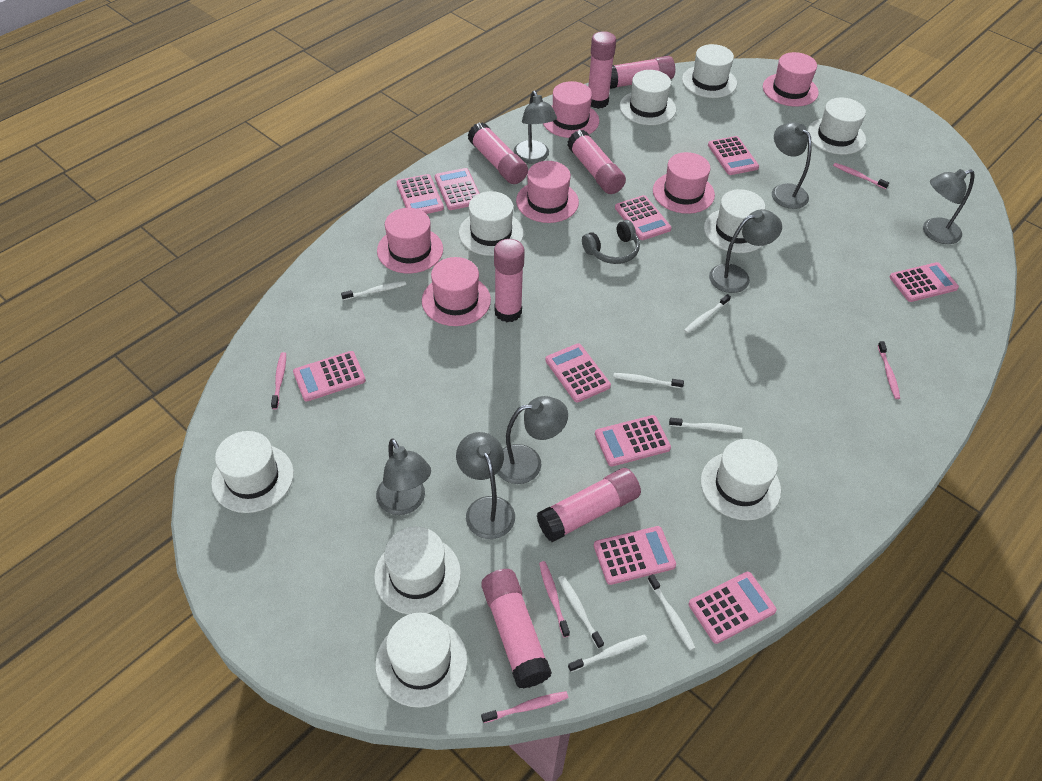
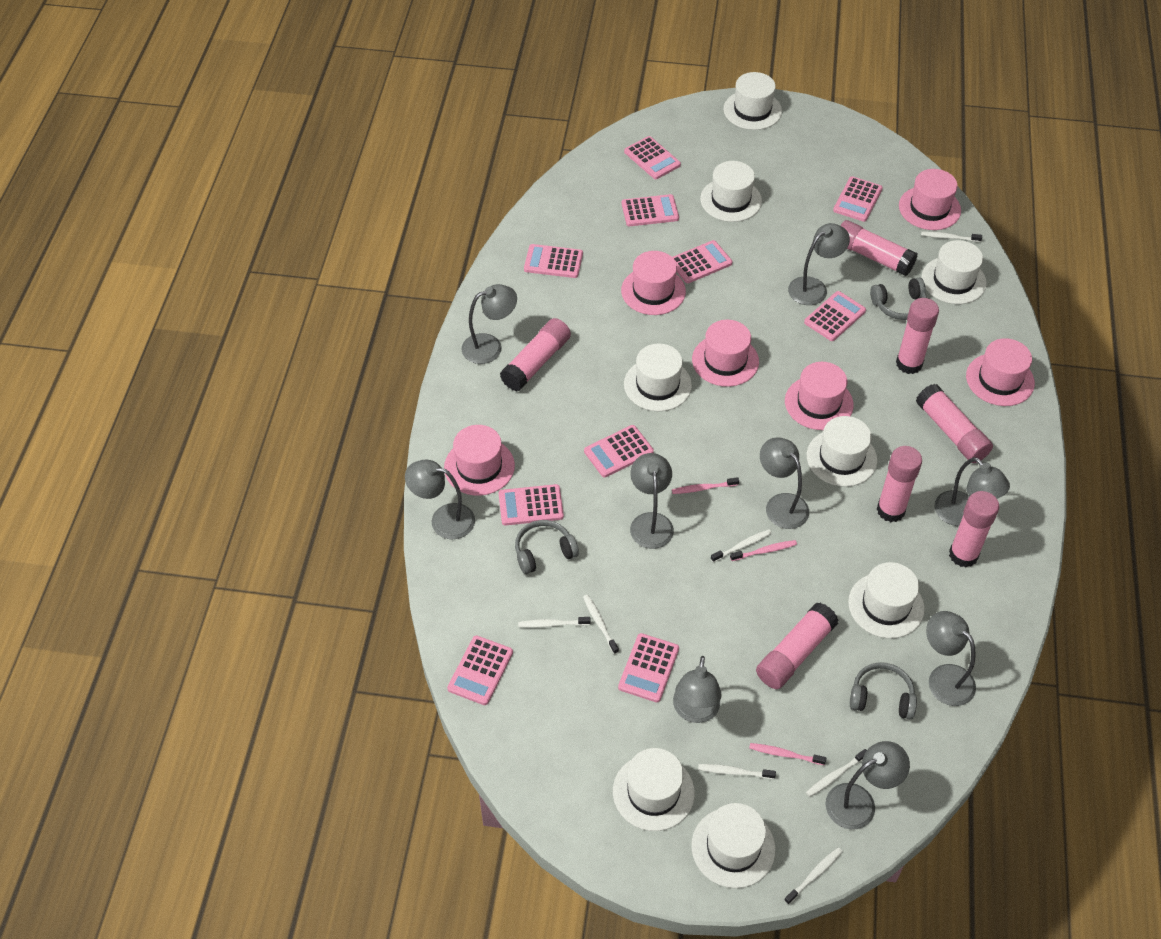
grey headphones: 1 -> 3
grey lamp: 7 -> 9
pink toothbrush: 5 -> 3
white hat: 9 -> 8

